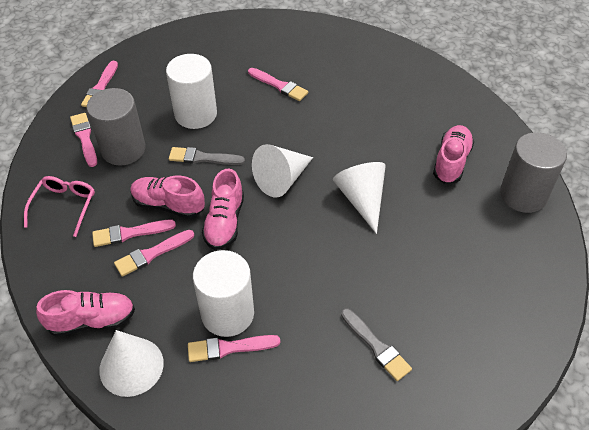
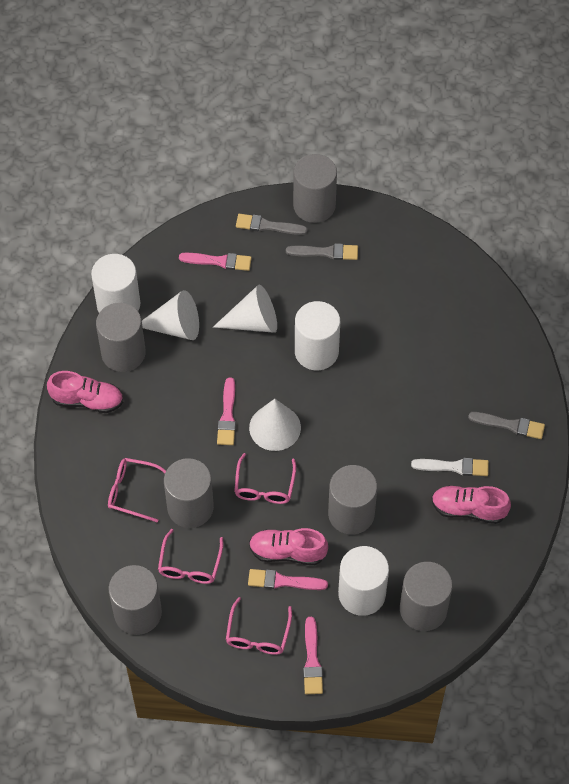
grey brush: 2 -> 3
grey cylinder: 2 -> 6
pink brush: 6 -> 4
pink glasses: 1 -> 4
pink shoe: 4 -> 3
white brush: 0 -> 1
white cylinder: 2 -> 3

